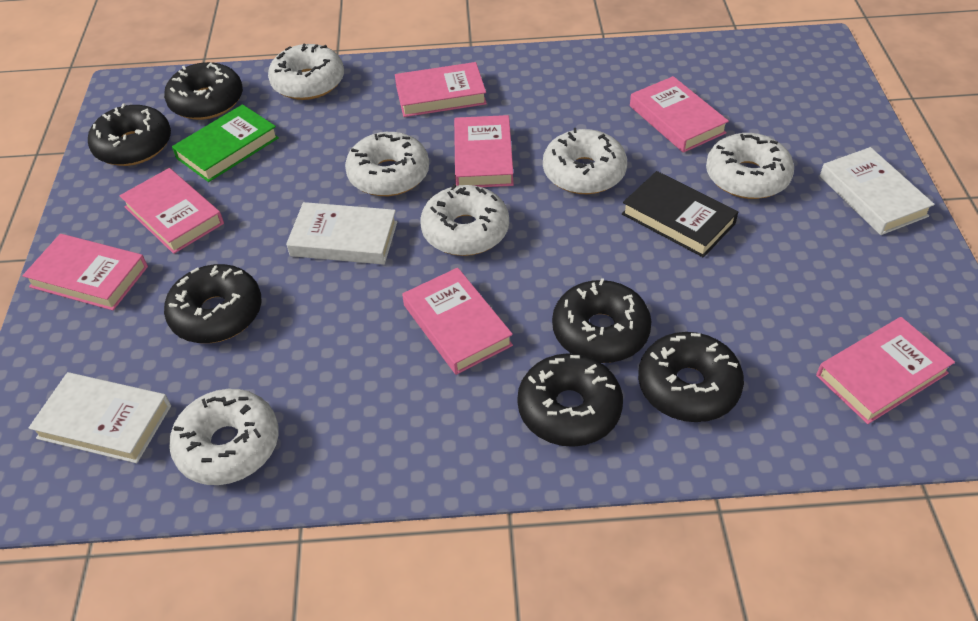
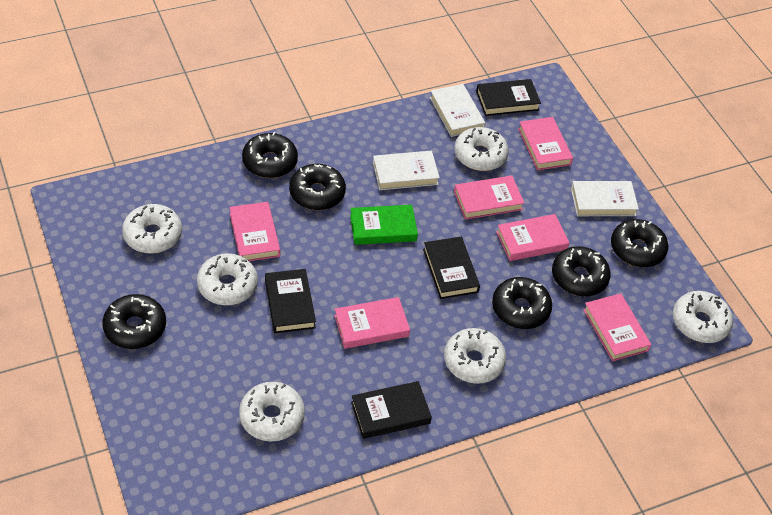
black book: 1 -> 4
pink book: 7 -> 6

